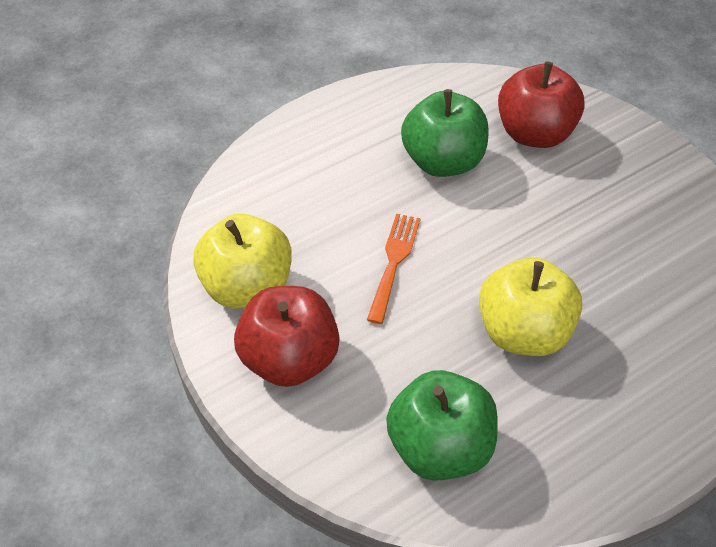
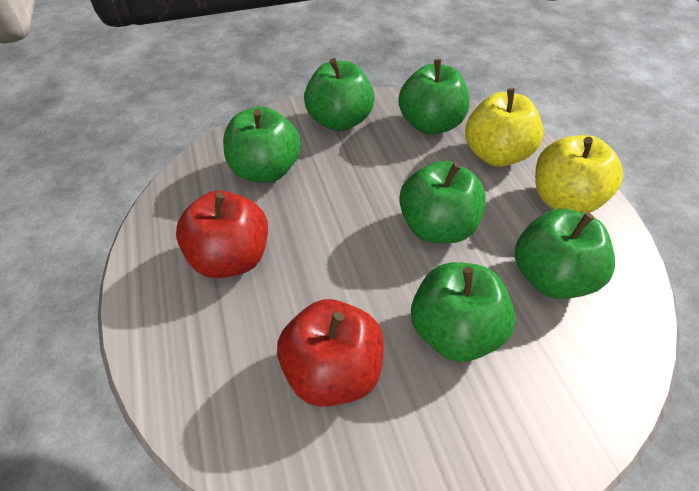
green apple: 2 -> 6
orange fork: 1 -> 0

